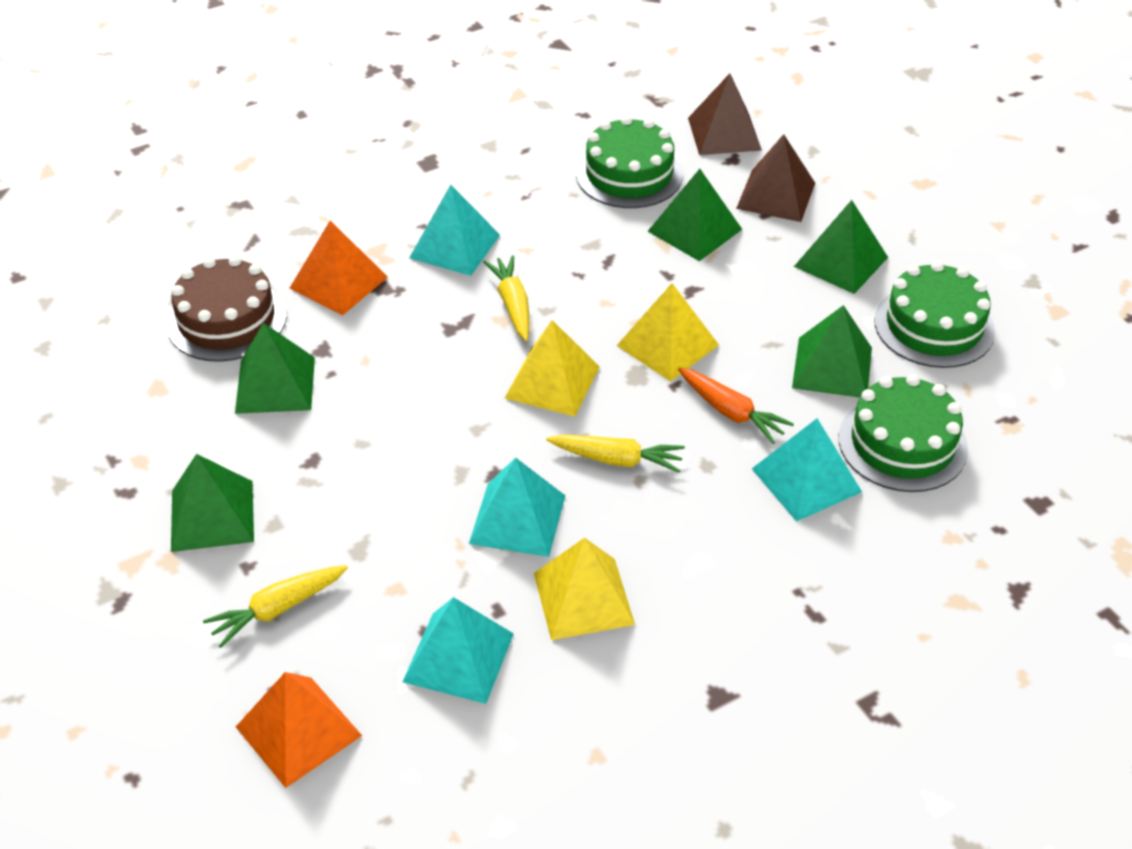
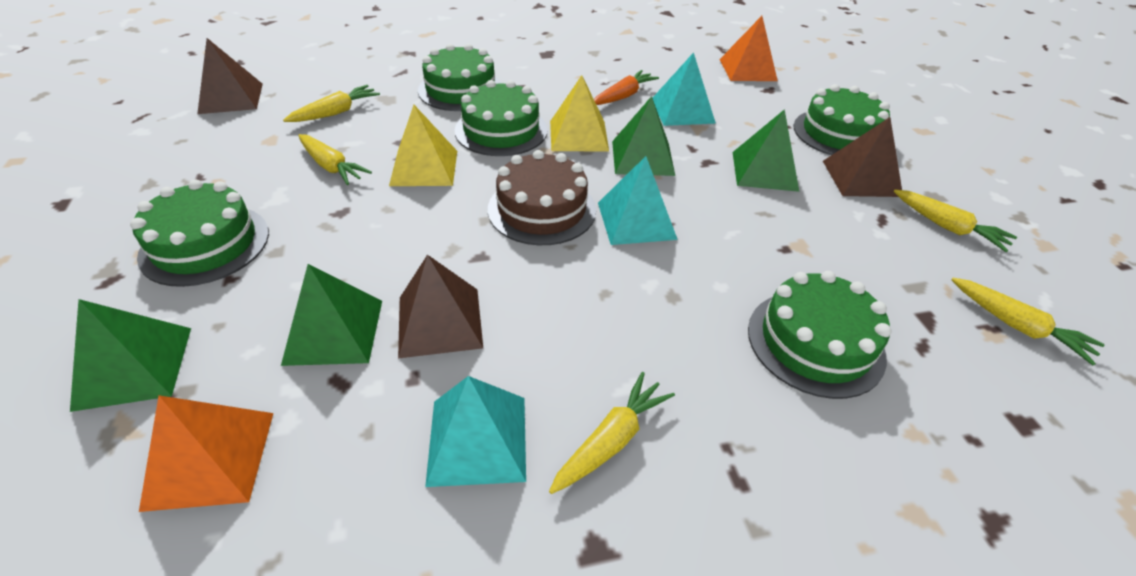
brown pyramid: 2 -> 3
green cake: 3 -> 5
green pyramid: 5 -> 4
turquoise pyramid: 4 -> 3
yellow carrot: 3 -> 5
yellow pyramid: 3 -> 2

